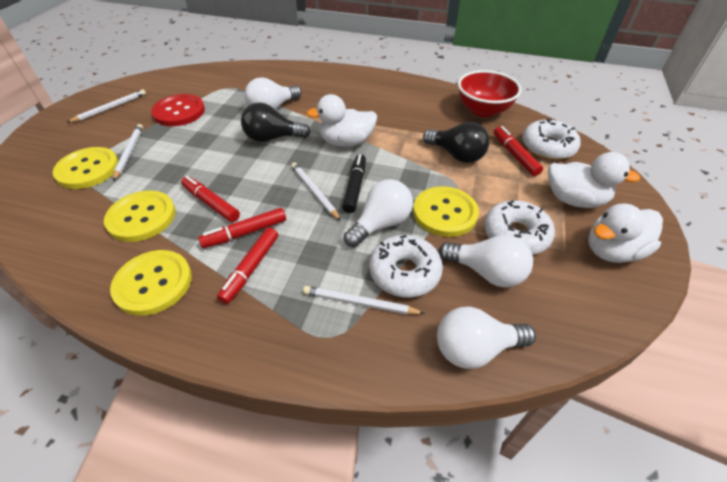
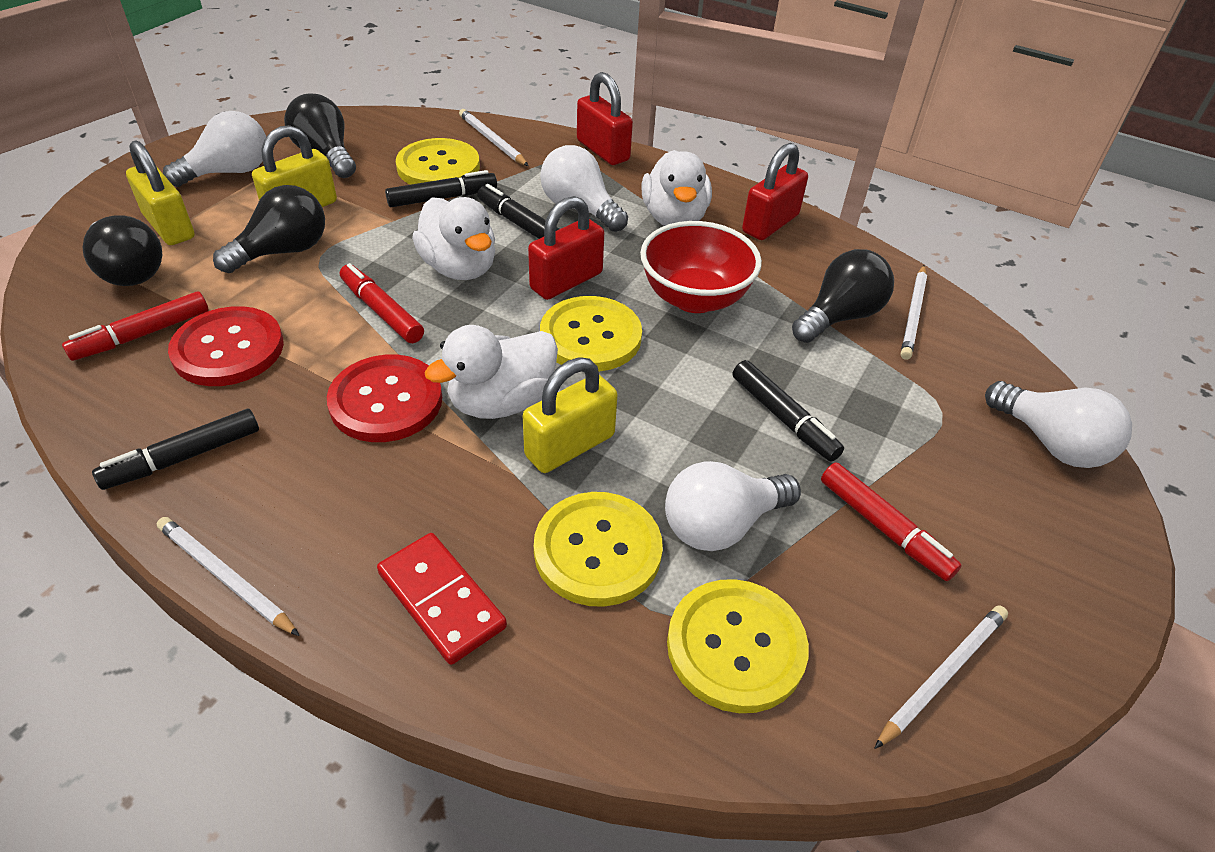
black light bulb: 2 -> 4
black marker: 1 -> 4
red button: 1 -> 2
red domino: 0 -> 1
red marker: 4 -> 3
red padlock: 0 -> 3
white donut: 3 -> 0
yellow padlock: 0 -> 3

